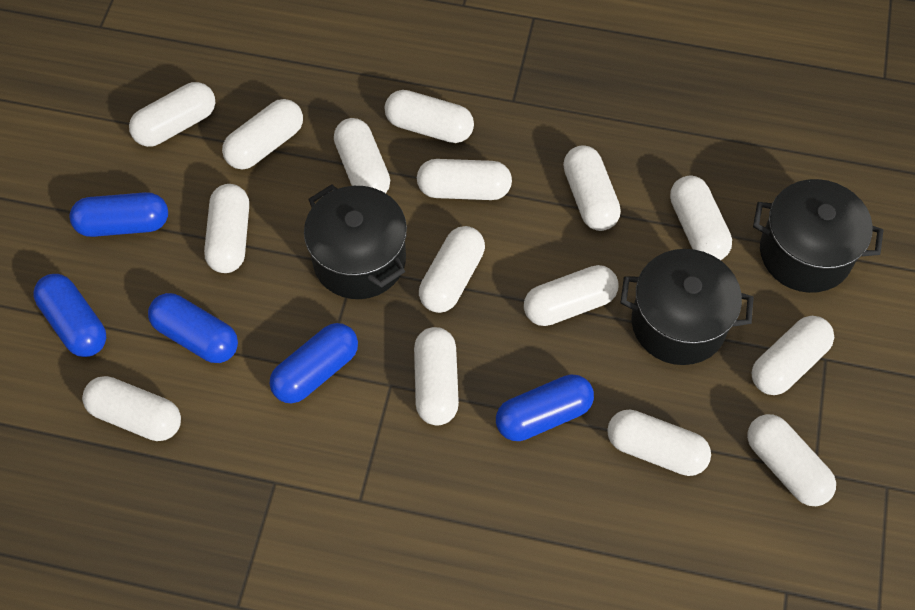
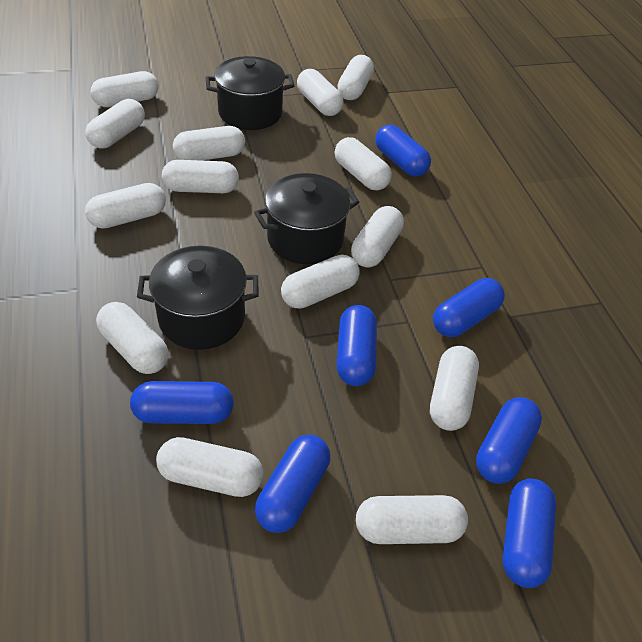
blue capsule: 5 -> 7
white capsule: 15 -> 14

